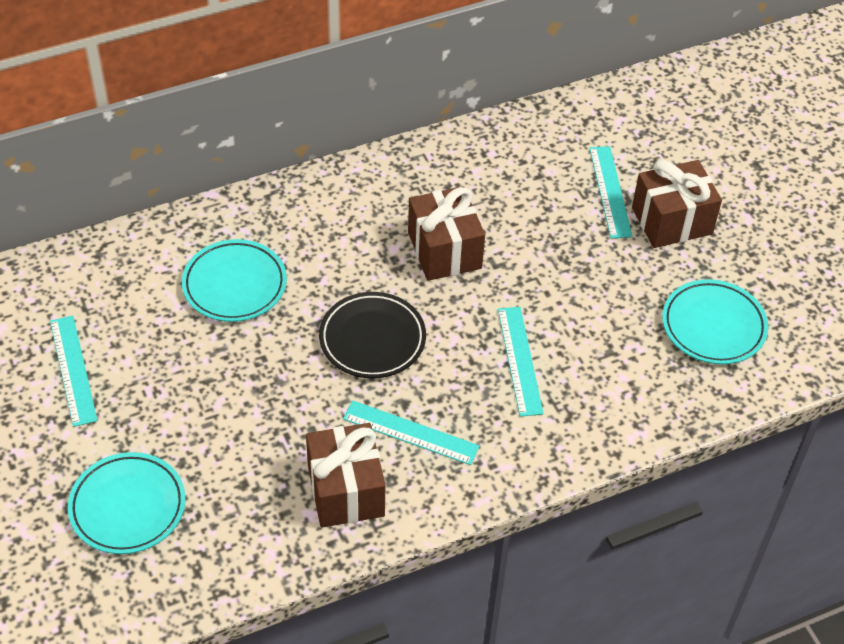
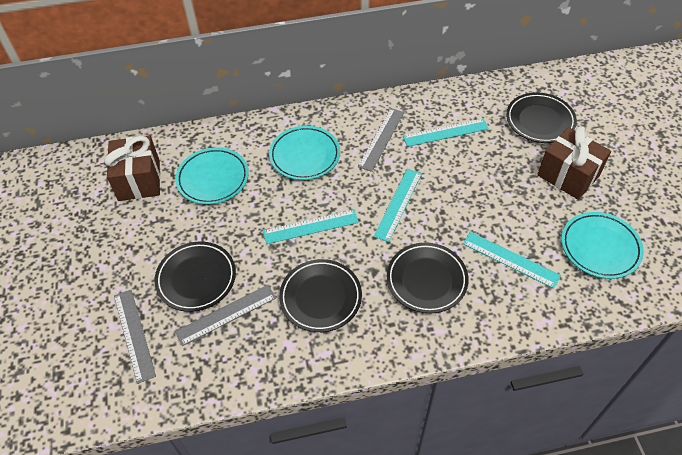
black plate: 1 -> 4
brown gift: 3 -> 2
grey ruler: 0 -> 3

